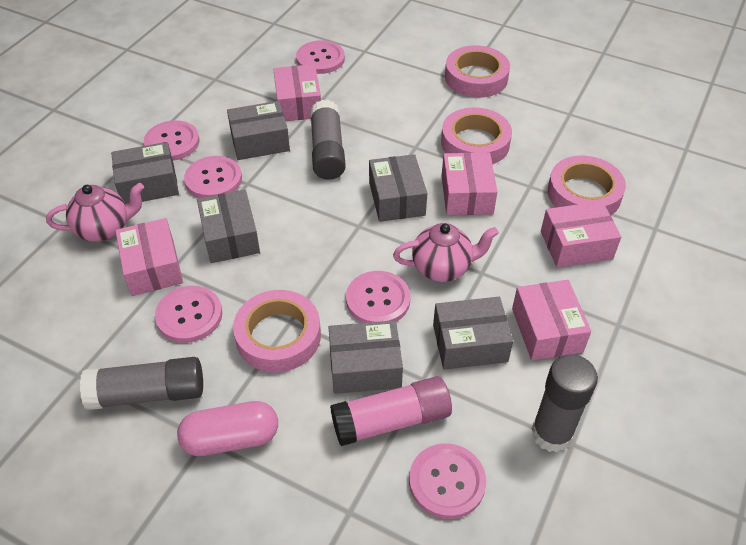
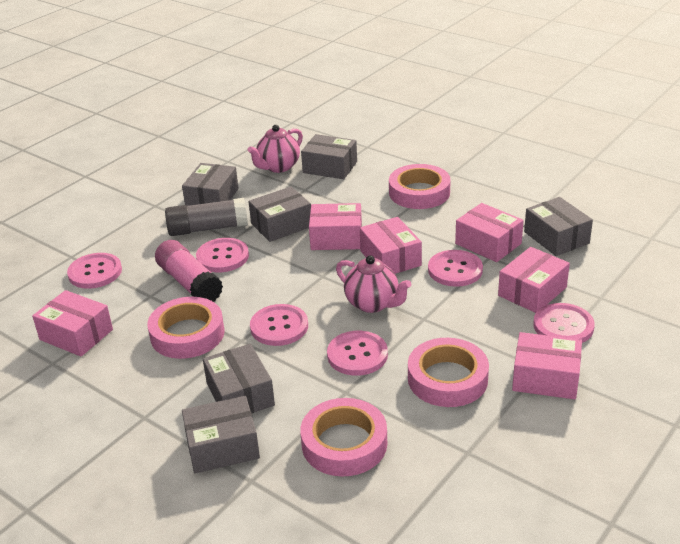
grey glue stick: 3 -> 1
pink box: 5 -> 6
pink capsule: 1 -> 0

